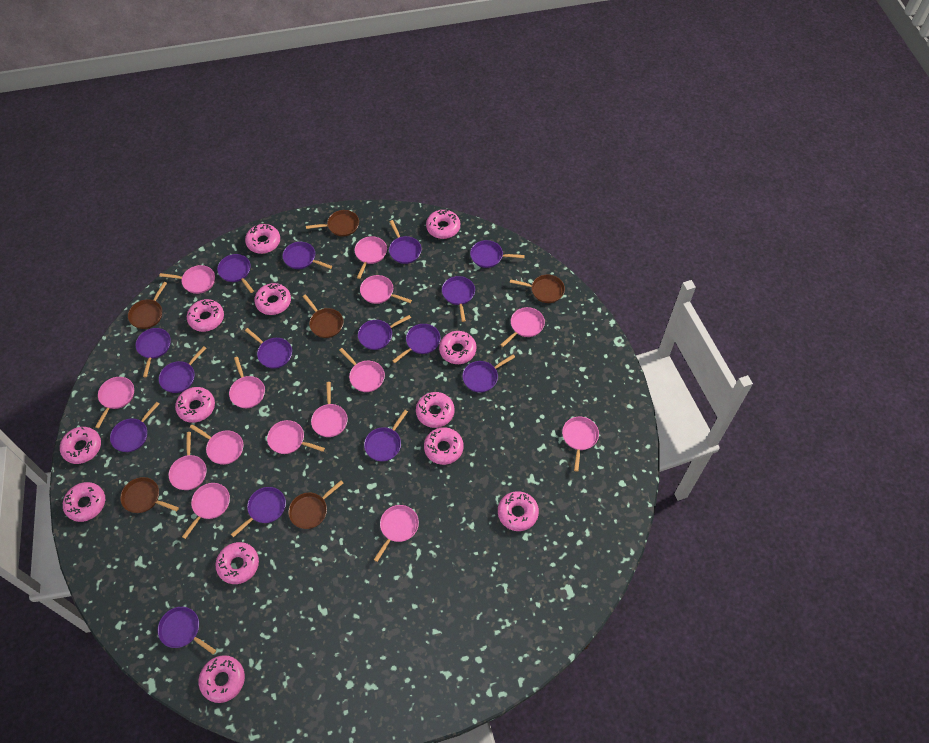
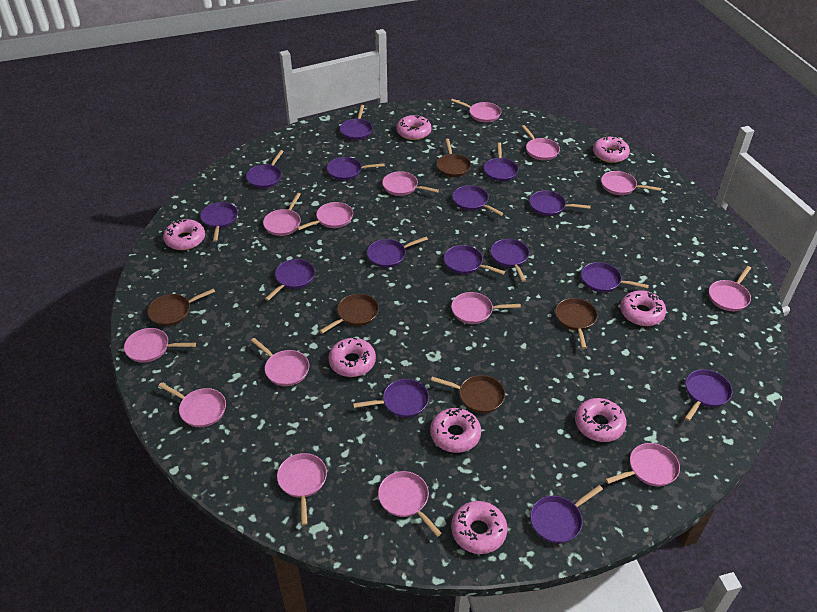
brown pan: 6 -> 5
pink donut: 13 -> 8

